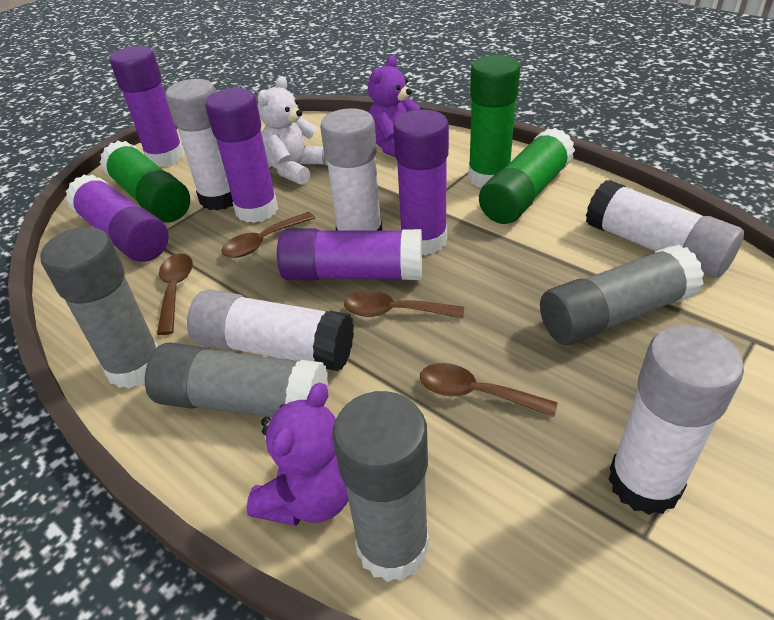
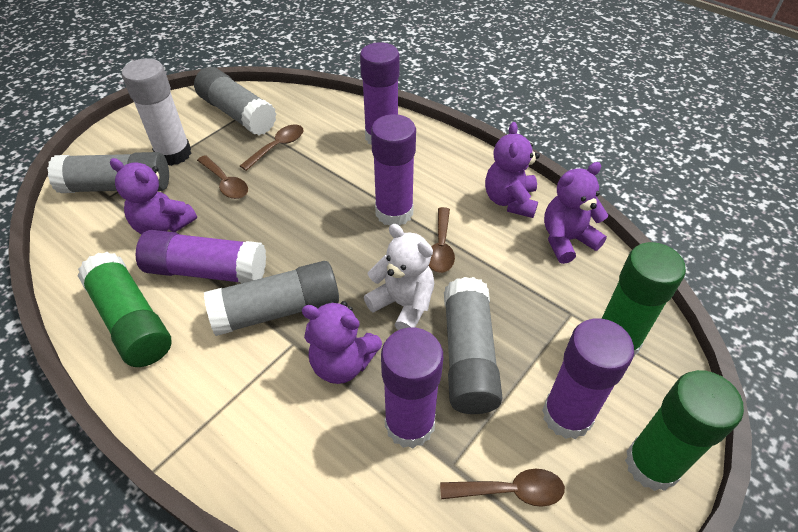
purple teddy bear: 2 -> 4
white glue stick: 5 -> 1

